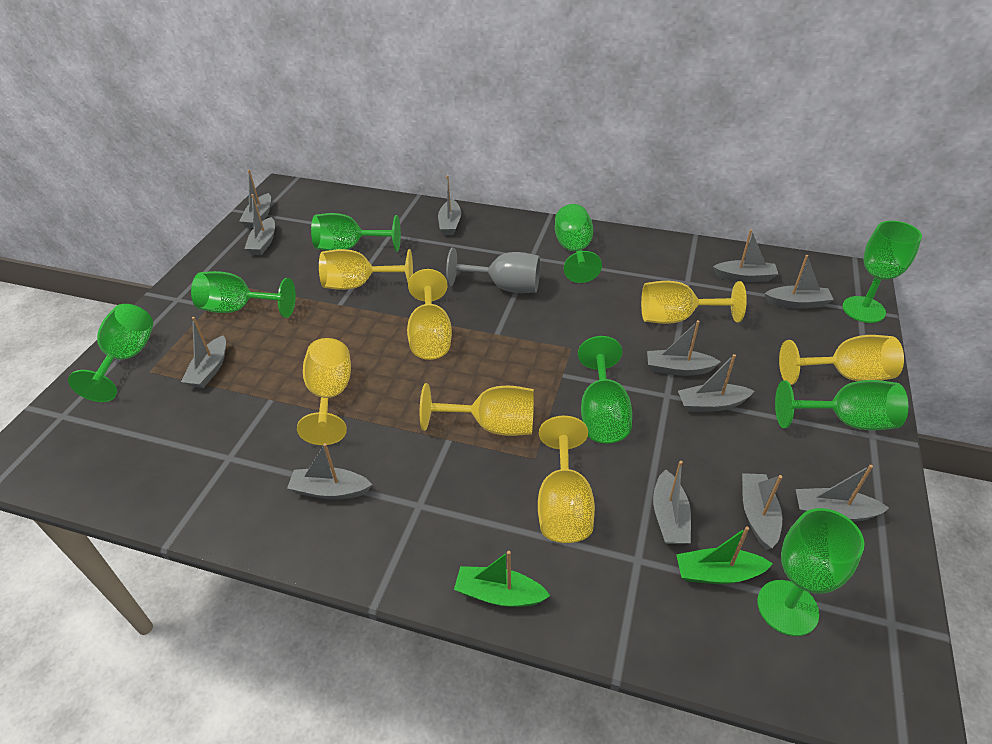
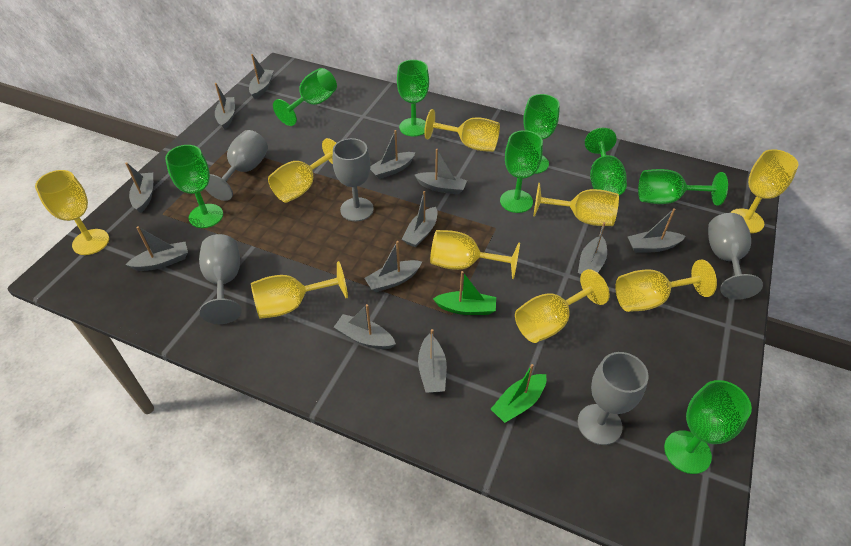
grey goblet: 1 -> 5
yellow goblet: 7 -> 9

